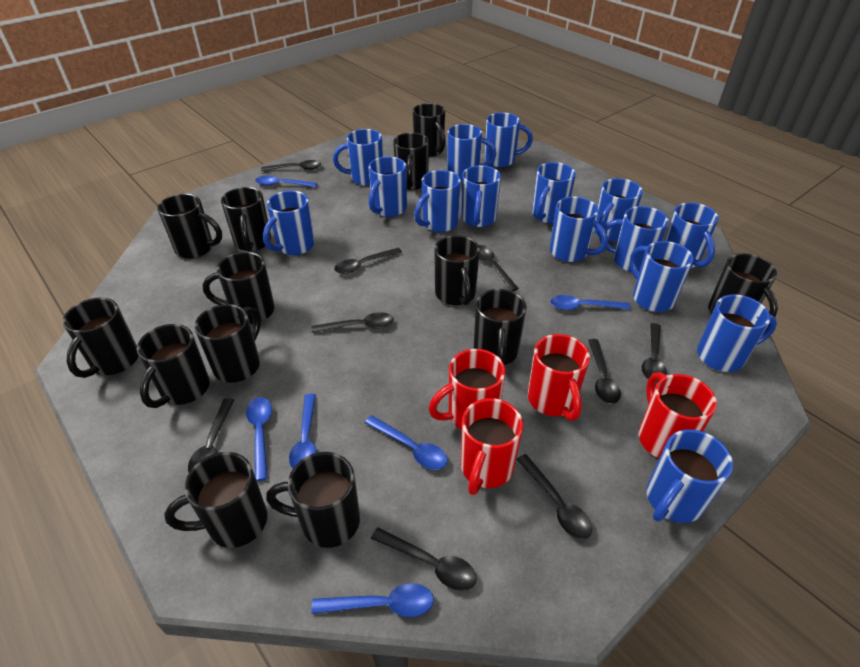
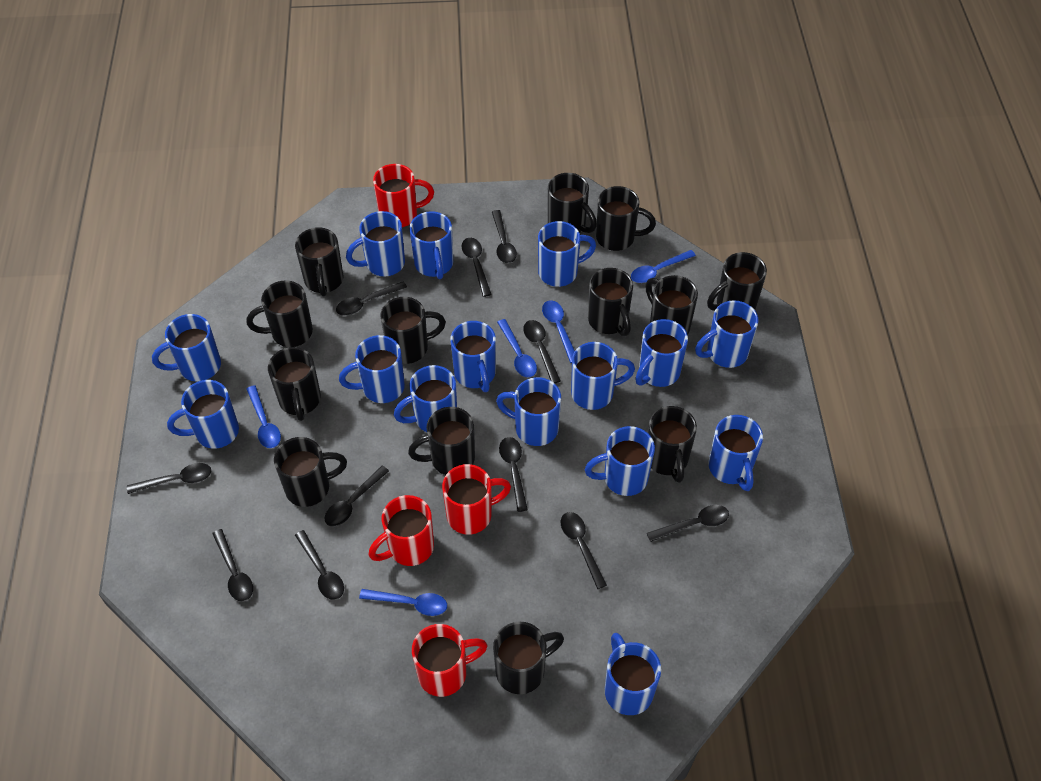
black spoon: 9 -> 11
blue spoon: 6 -> 5

